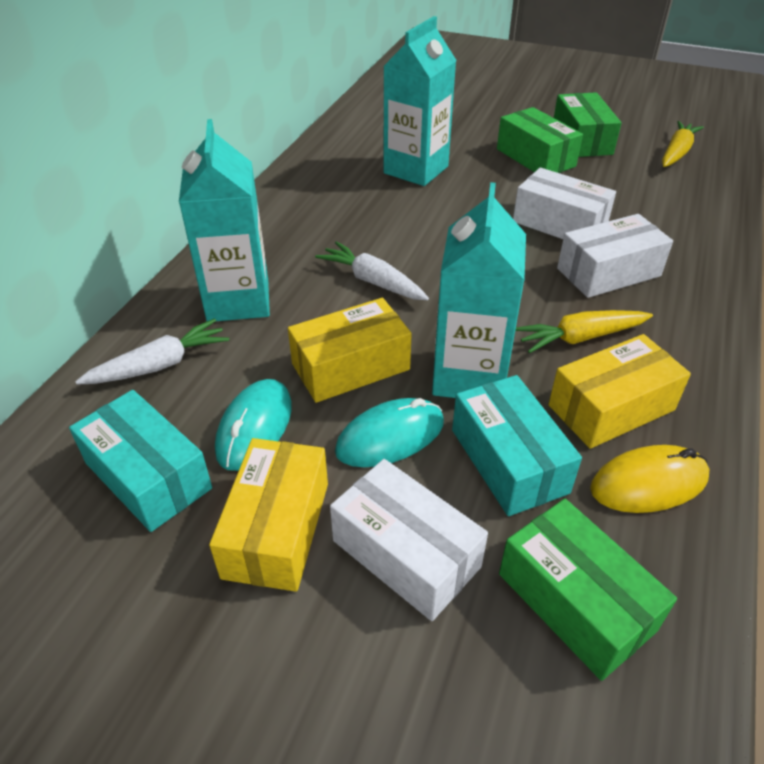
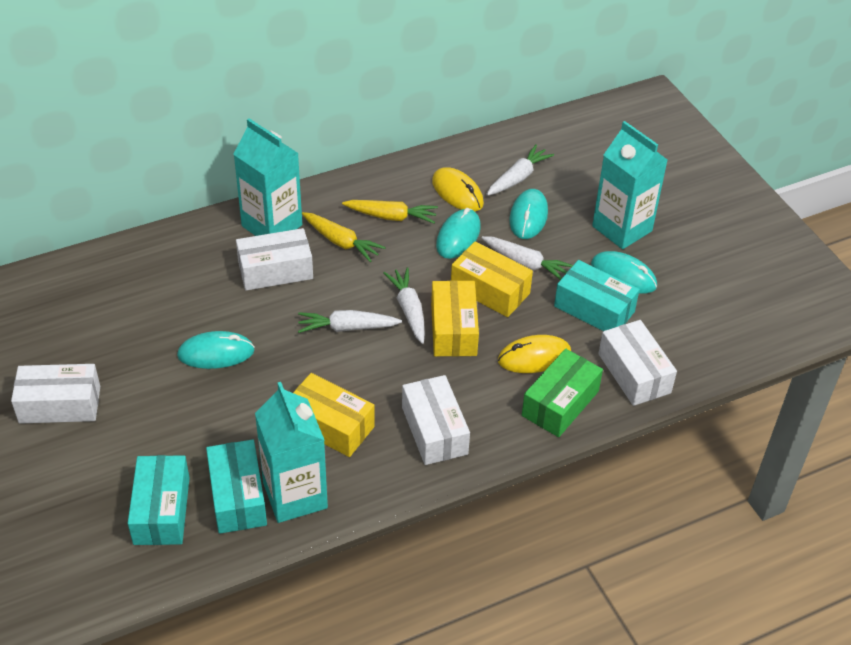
green box: 3 -> 1
turquoise box: 2 -> 3
turquoise mouse: 2 -> 4
white box: 3 -> 4
white carrot: 2 -> 4
yellow mouse: 1 -> 2

